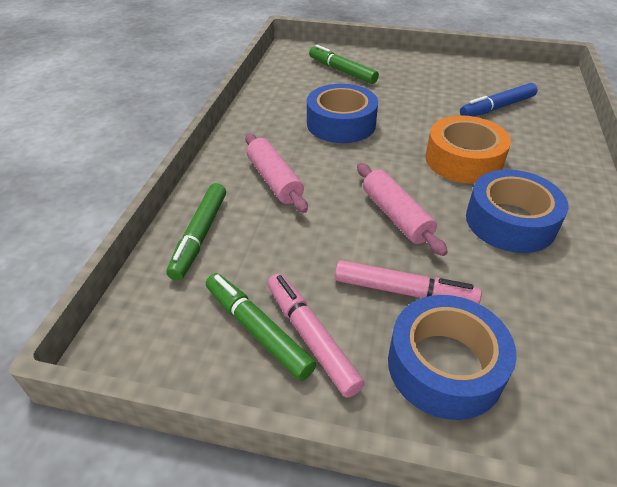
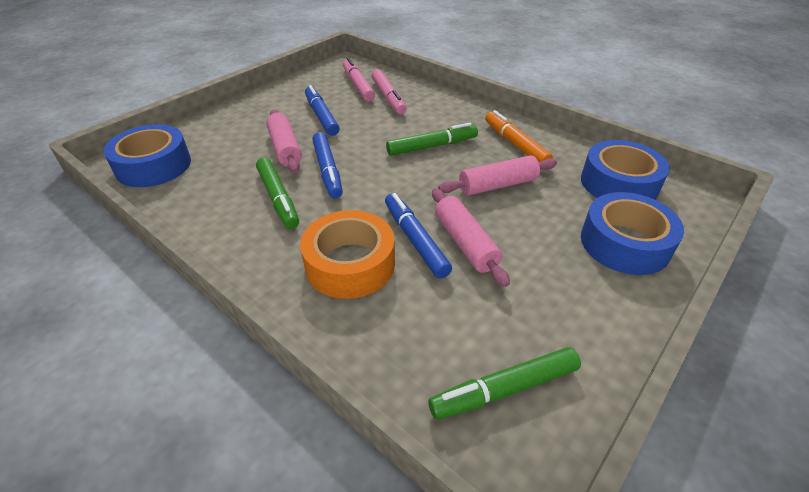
blue marker: 1 -> 3
orange marker: 0 -> 1
pink rolling pin: 2 -> 3

